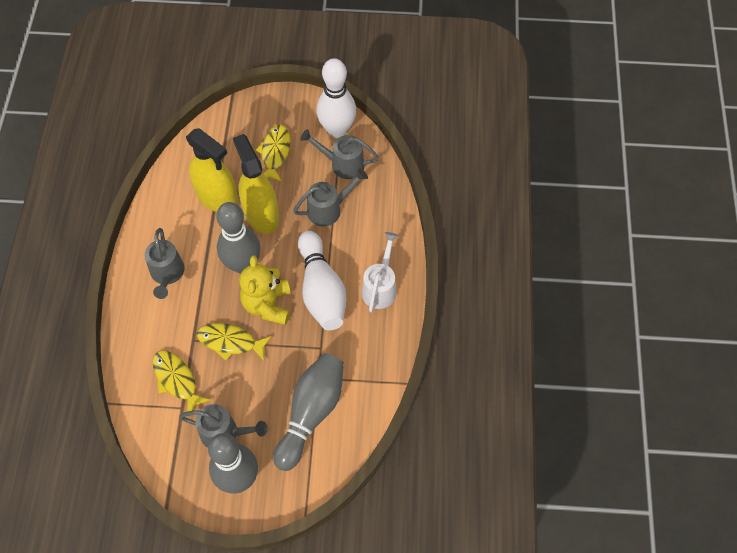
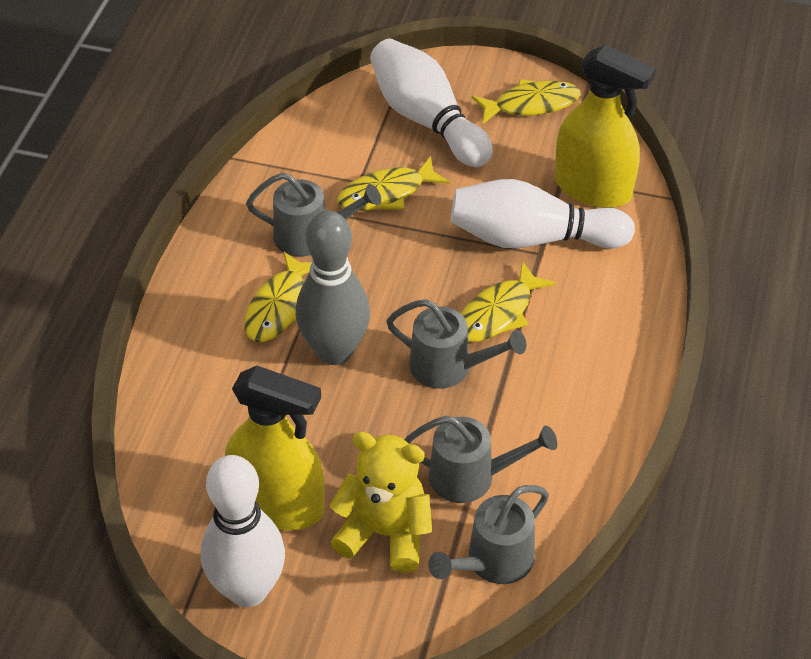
grey bowling pin: 3 -> 1
white bowling pin: 2 -> 3
white watering can: 1 -> 0
yellow fish: 3 -> 4

